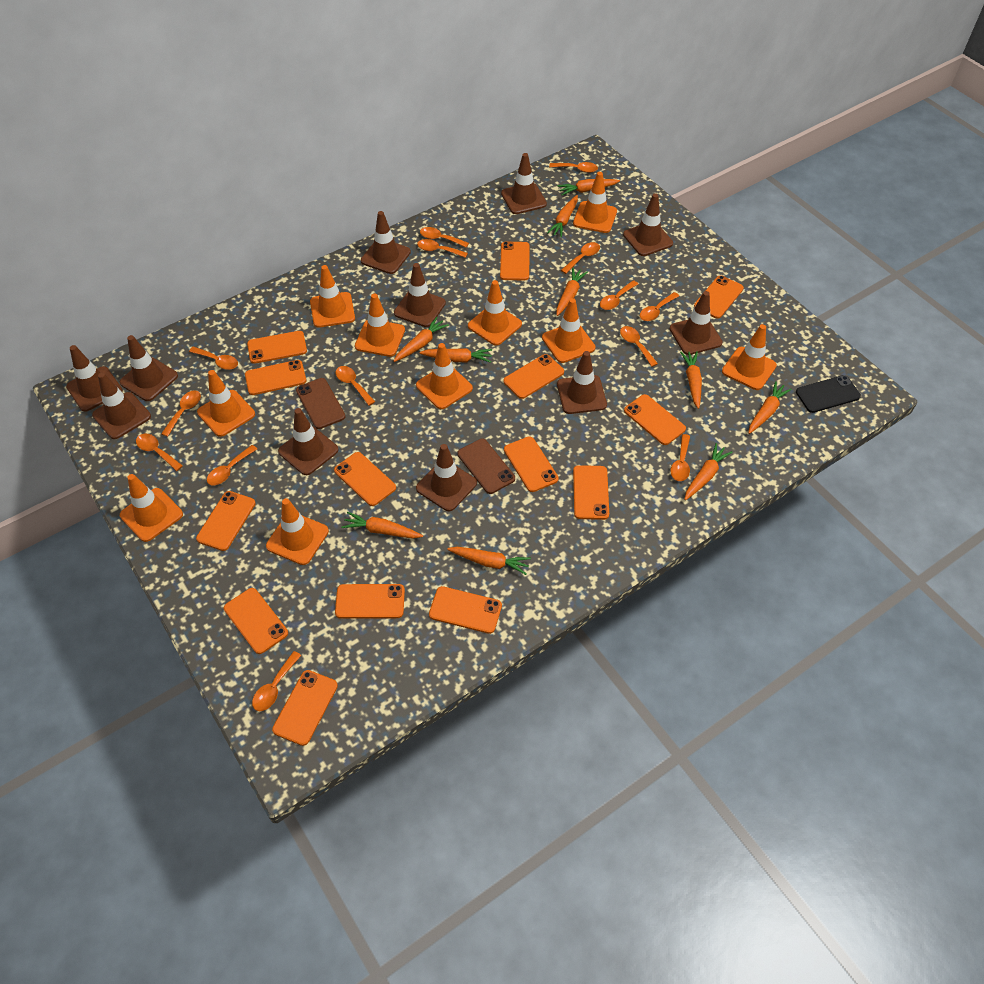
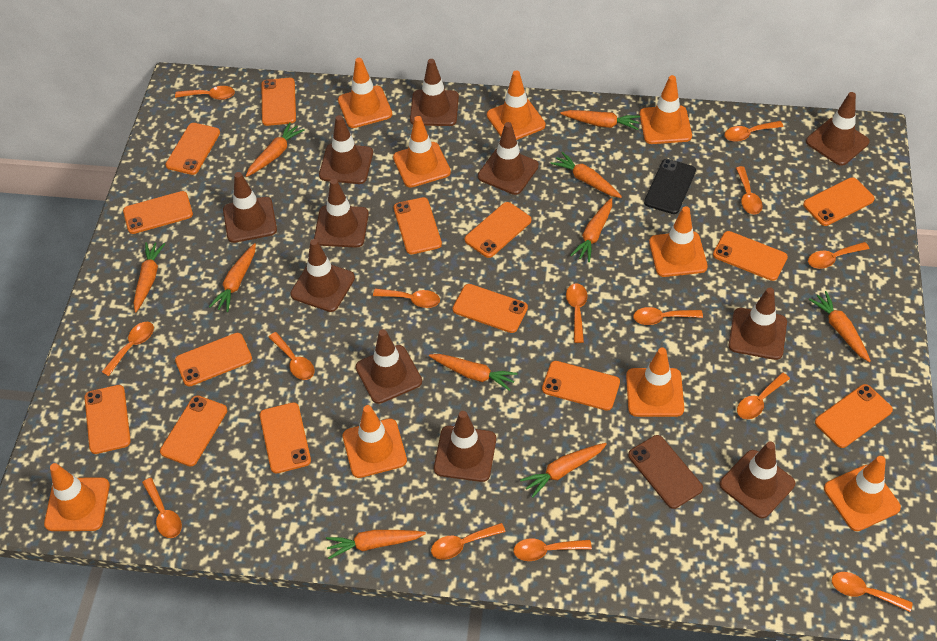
brown phone: 2 -> 1
orange traffic cone: 10 -> 9

